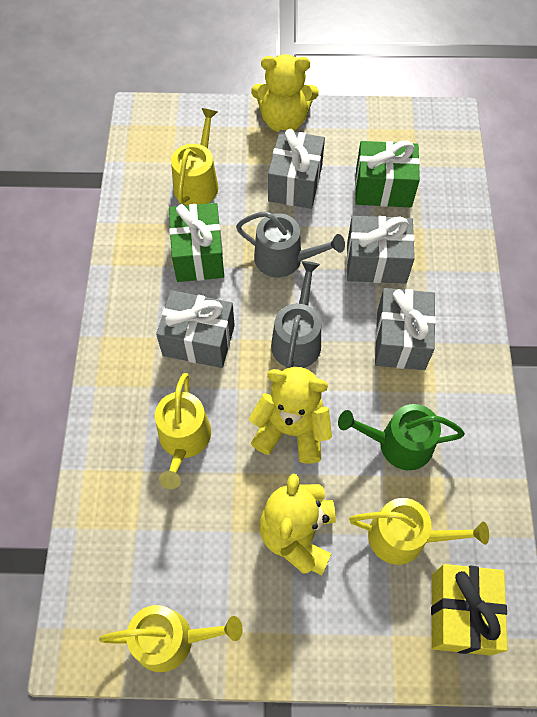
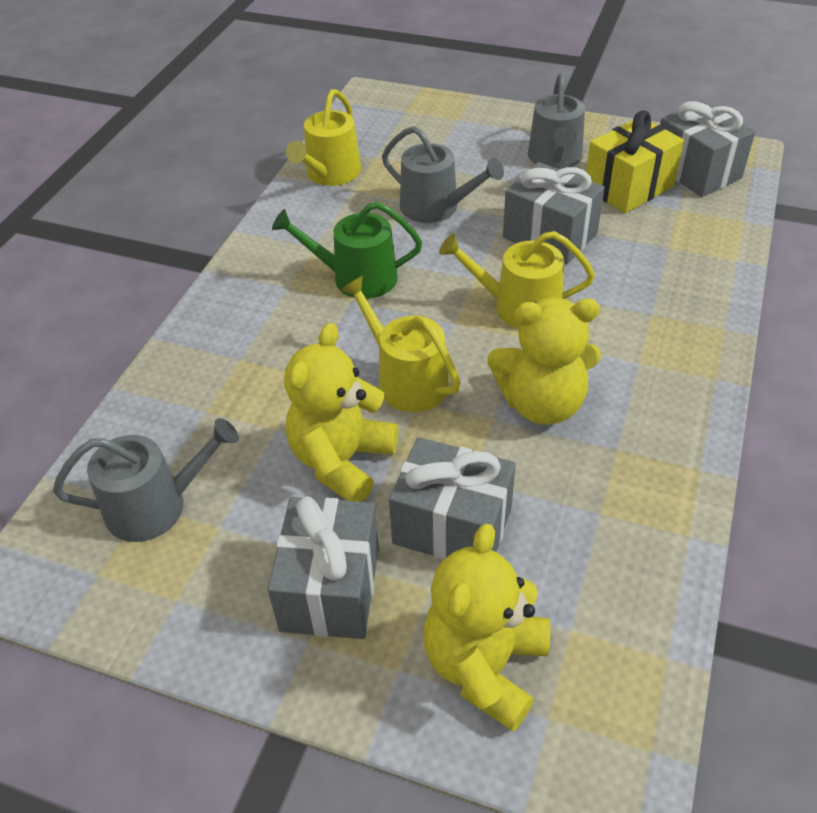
green gift: 2 -> 0
grey watering can: 2 -> 3
yellow watering can: 4 -> 3

